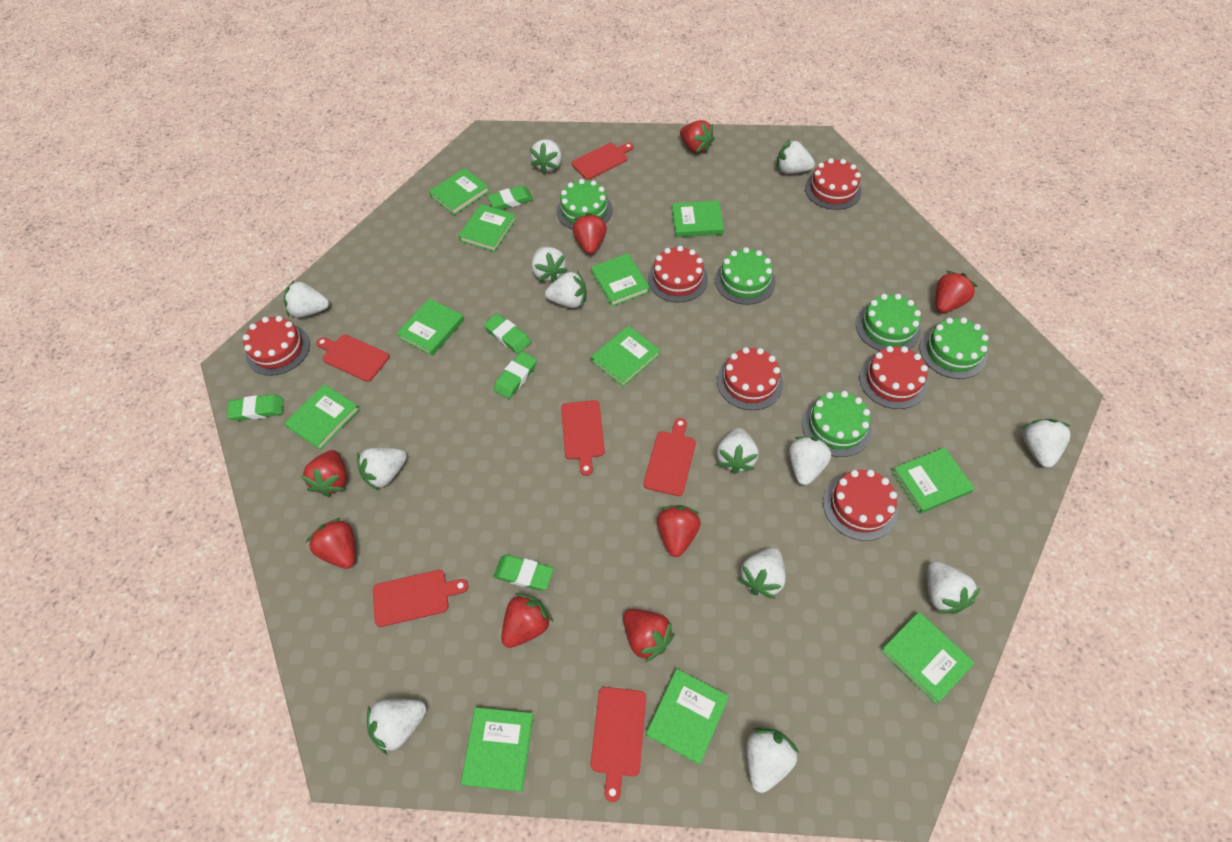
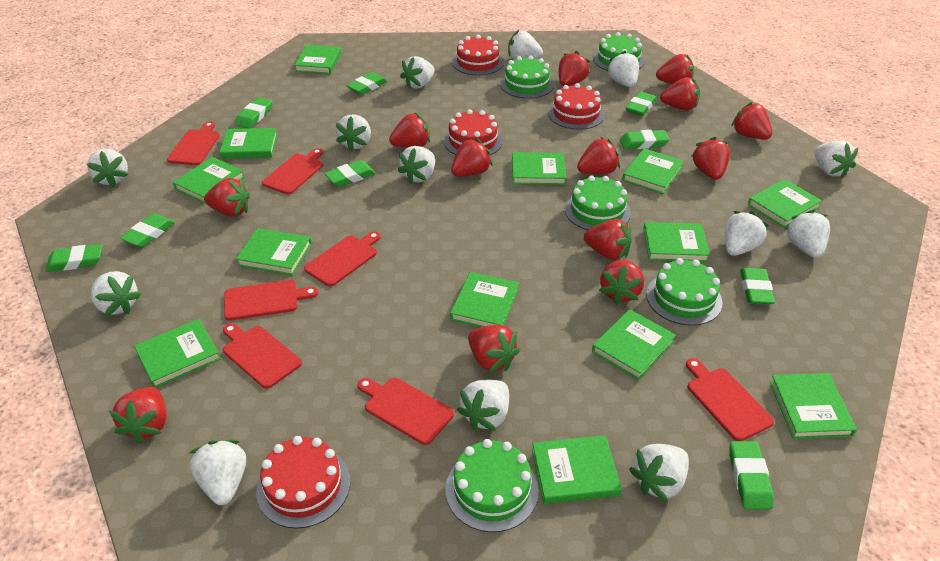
green book: 11 -> 13
green eraser: 5 -> 9
red cake: 6 -> 4
red cutting board: 6 -> 7
red strawberry: 8 -> 13

